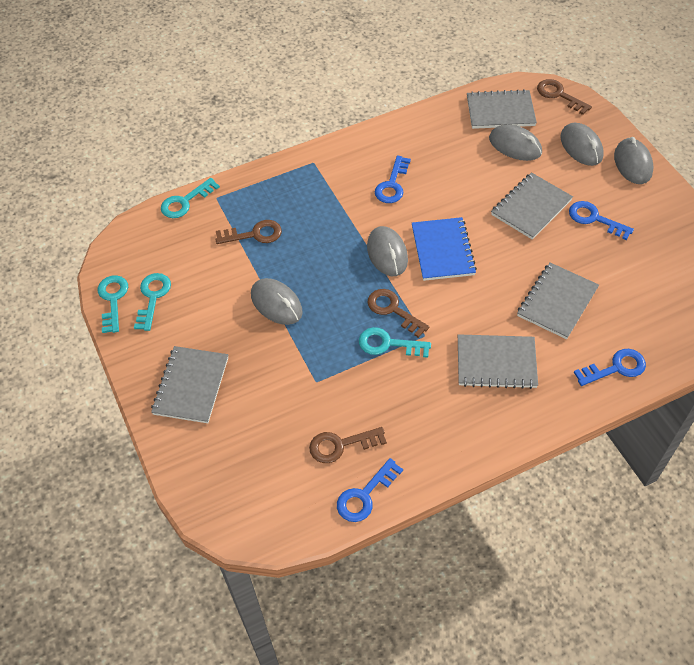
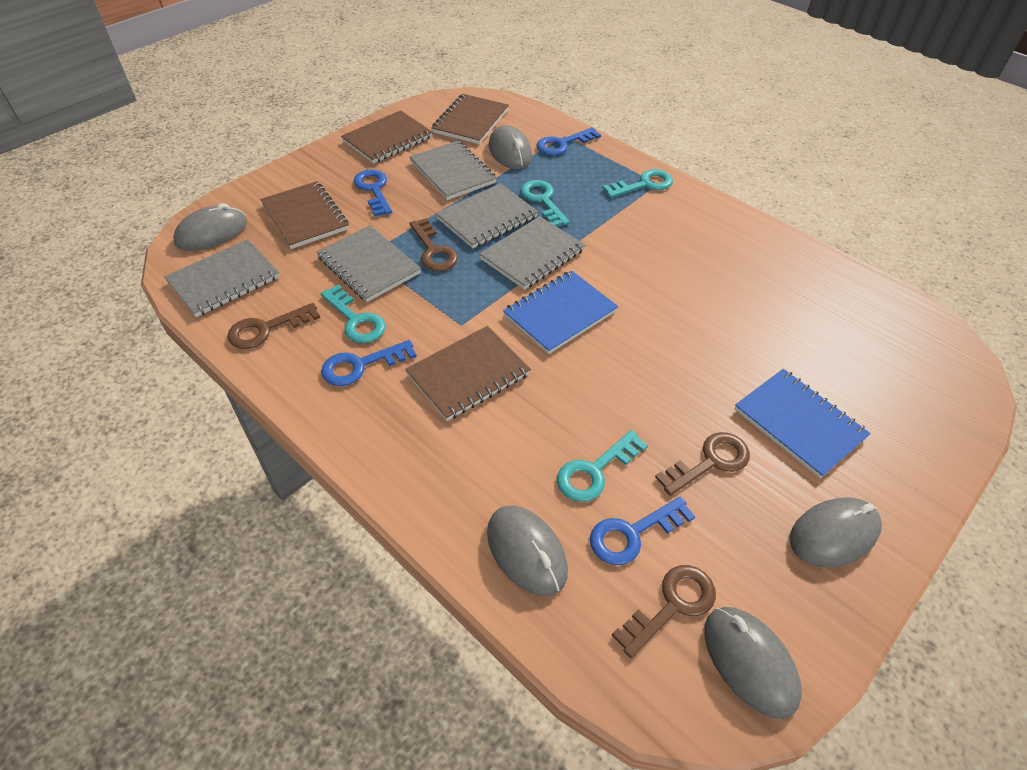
blue notebook: 1 -> 2
brown notebook: 0 -> 4

